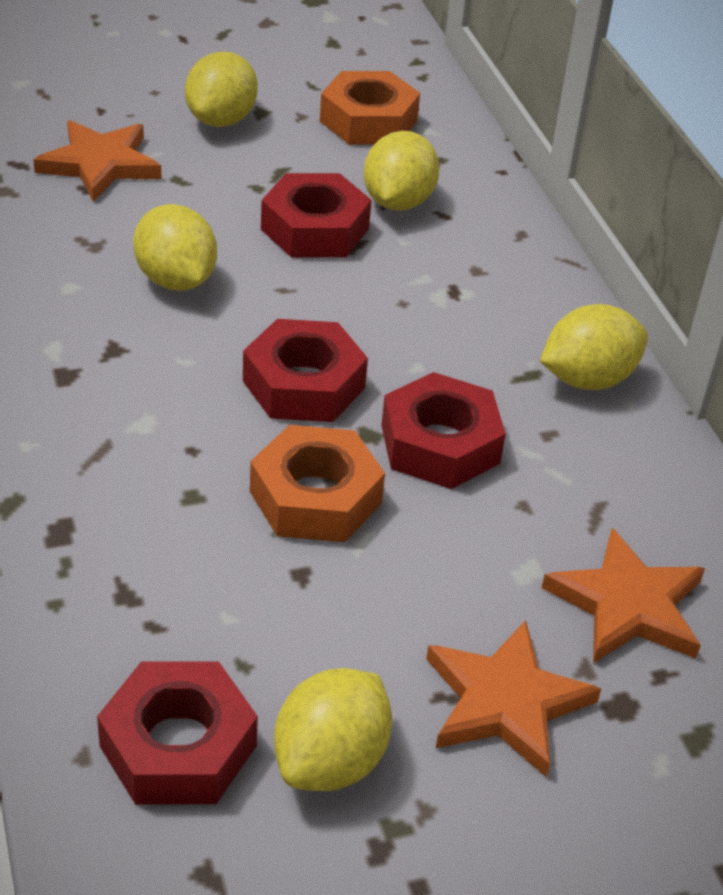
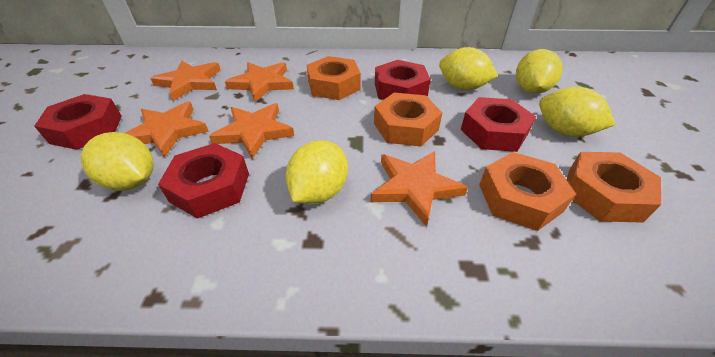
orange nut: 2 -> 4
orange star: 3 -> 5

